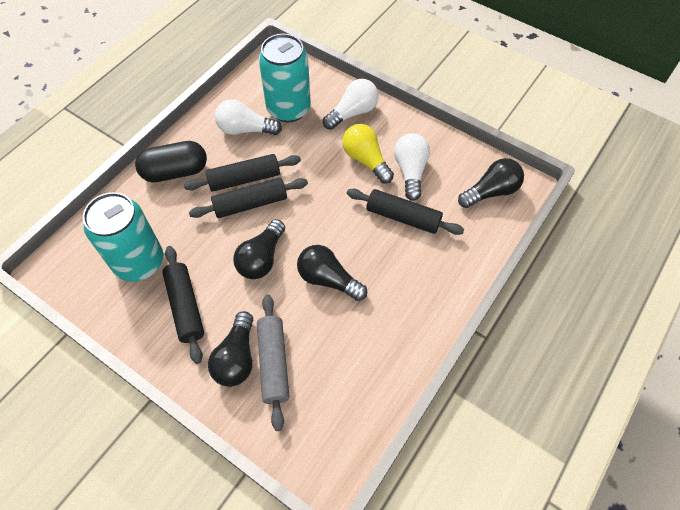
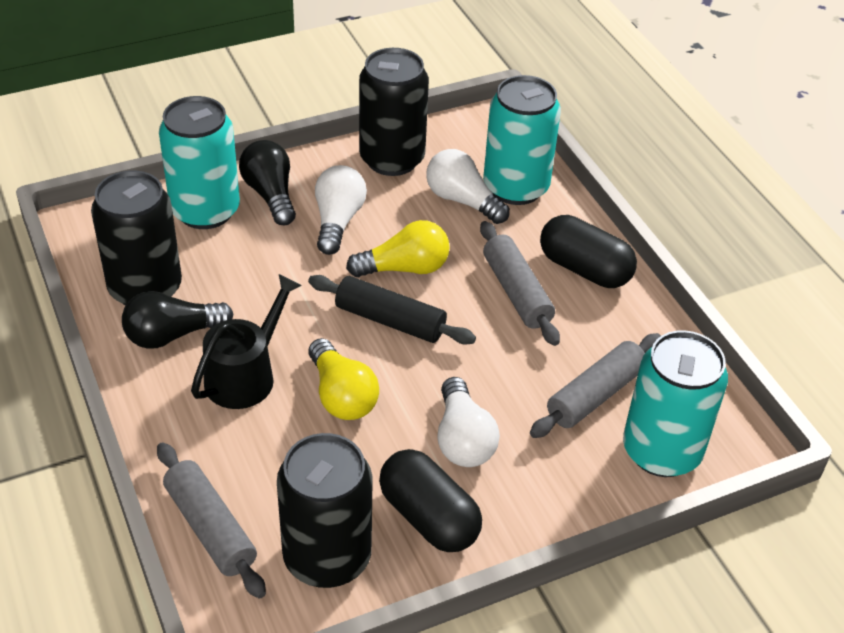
black can: 0 -> 3
black capsule: 1 -> 2
black light bulb: 4 -> 2
black rolling pin: 4 -> 1
black watering can: 0 -> 1
grey rolling pin: 1 -> 3
turquoise can: 2 -> 3
yellow light bulb: 1 -> 2

